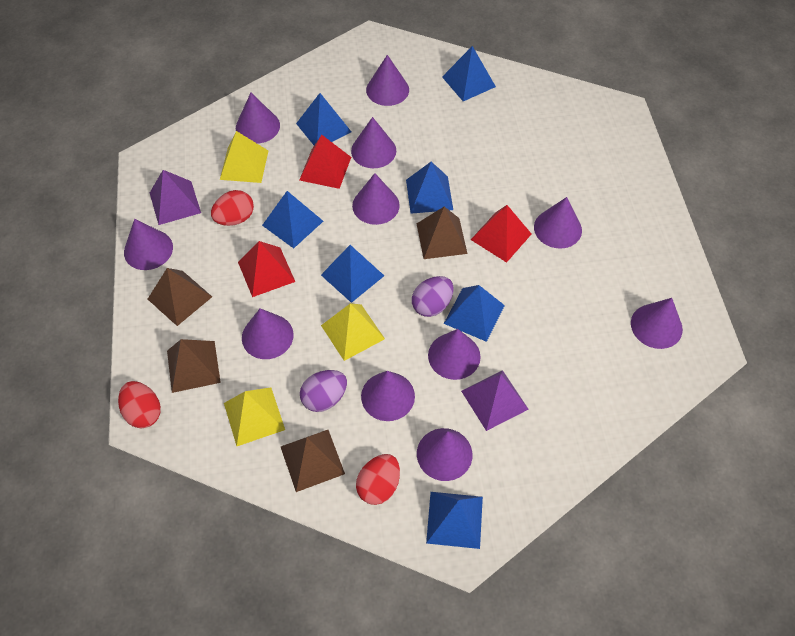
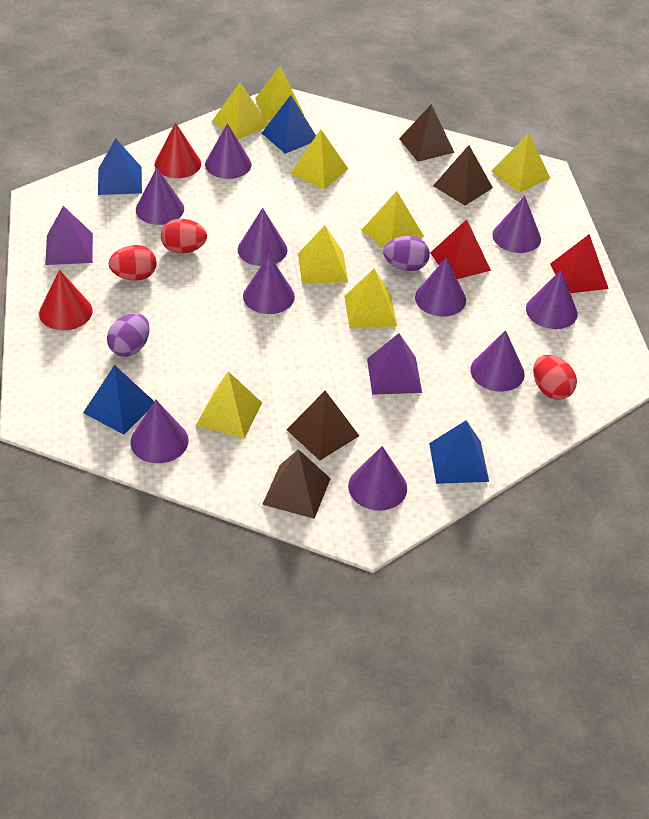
blue pyramid: 7 -> 4
purple cone: 11 -> 10
red cone: 0 -> 2
red pyramid: 3 -> 2
yellow pyramid: 3 -> 8

